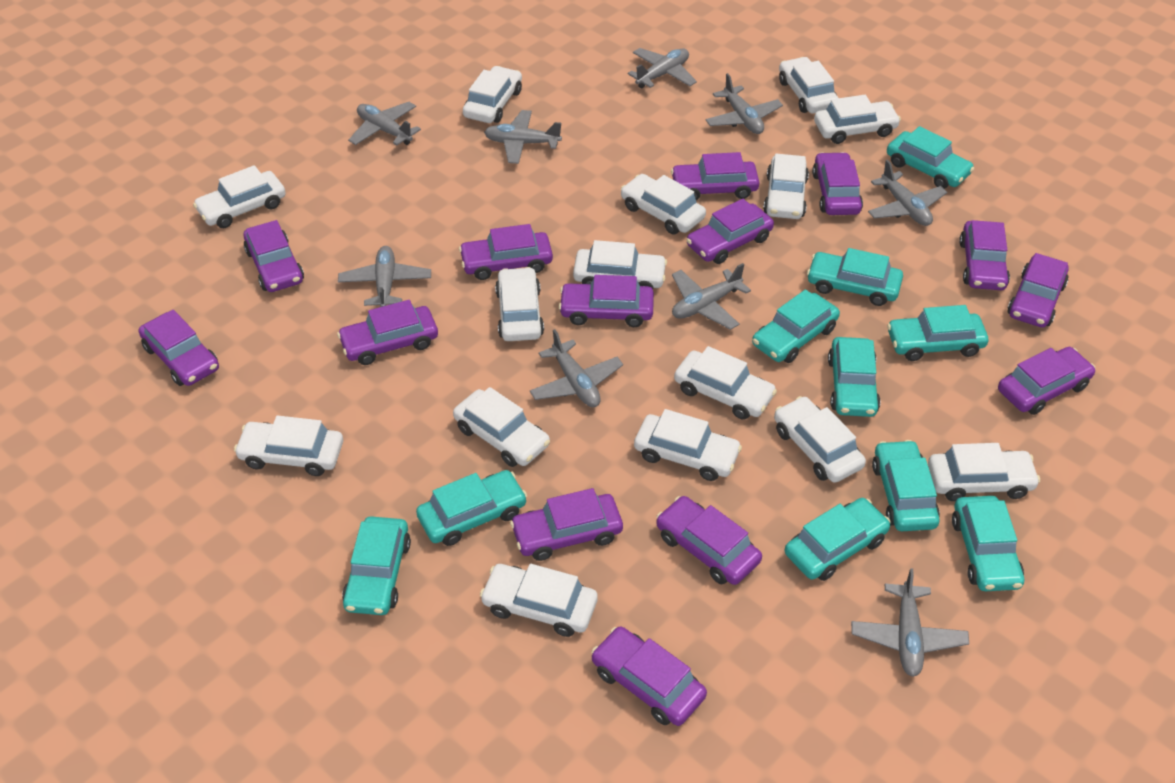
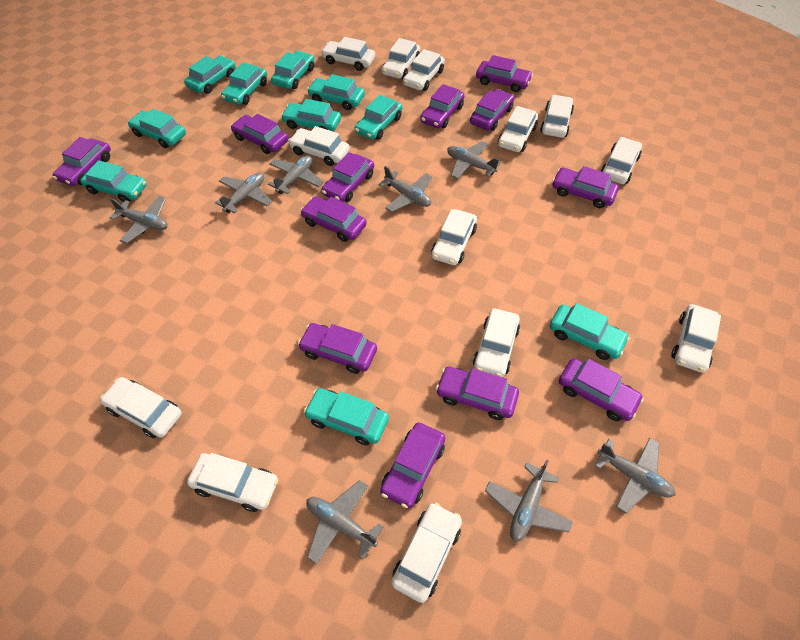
grey plane: 9 -> 8
purple car: 14 -> 12
white car: 15 -> 13

